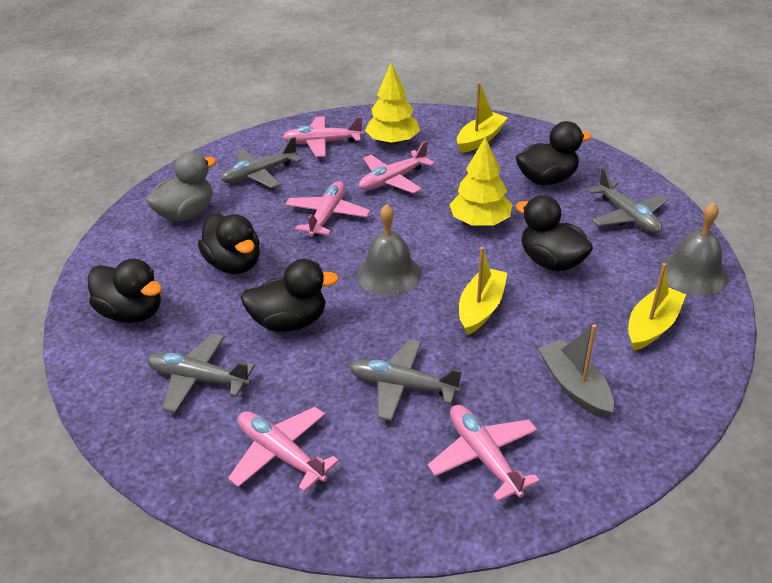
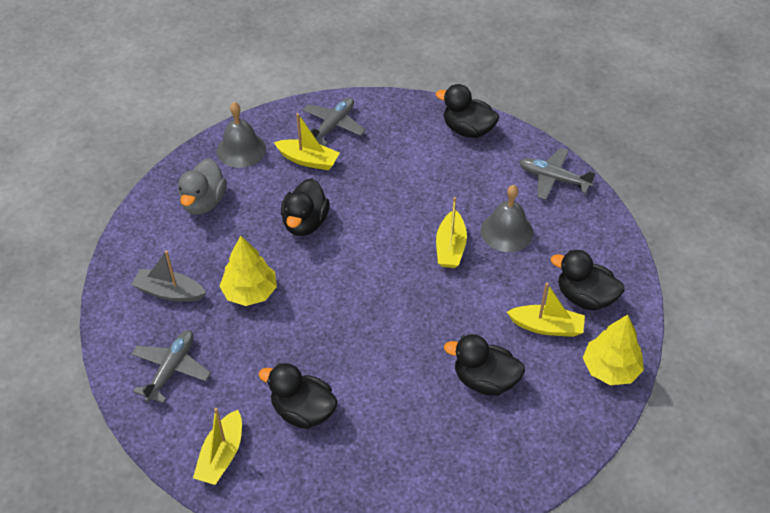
grey plane: 4 -> 3
pink plane: 5 -> 0
yellow boat: 3 -> 4

